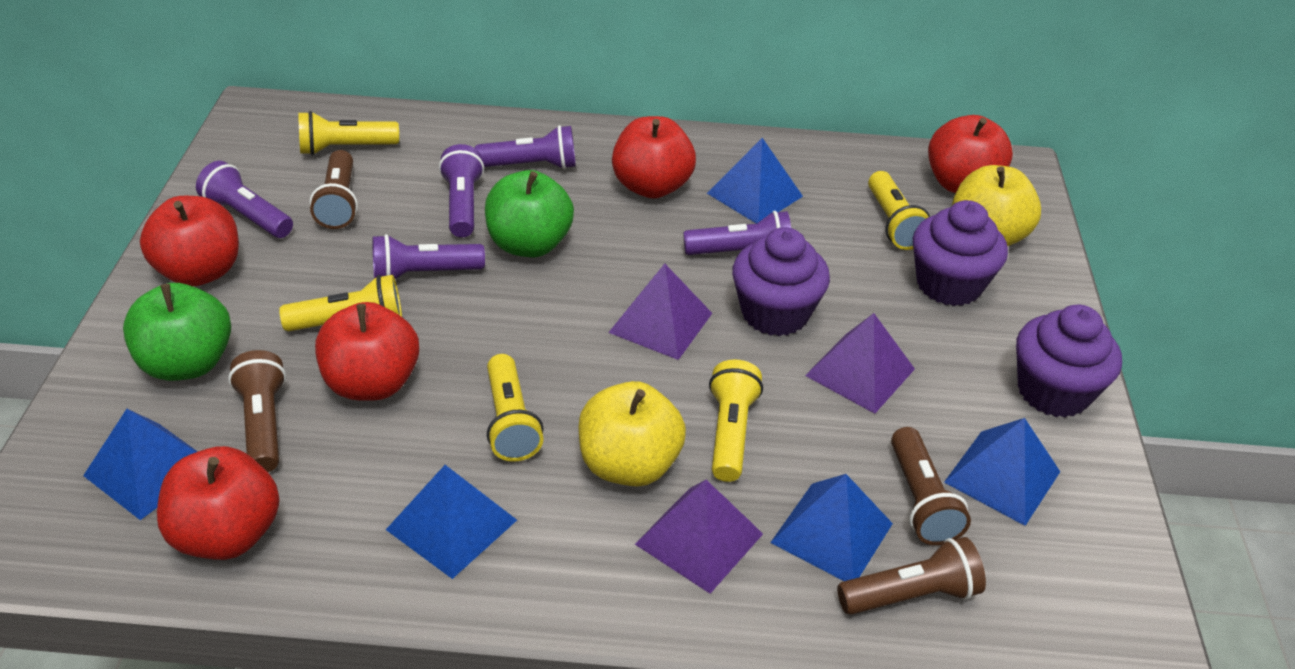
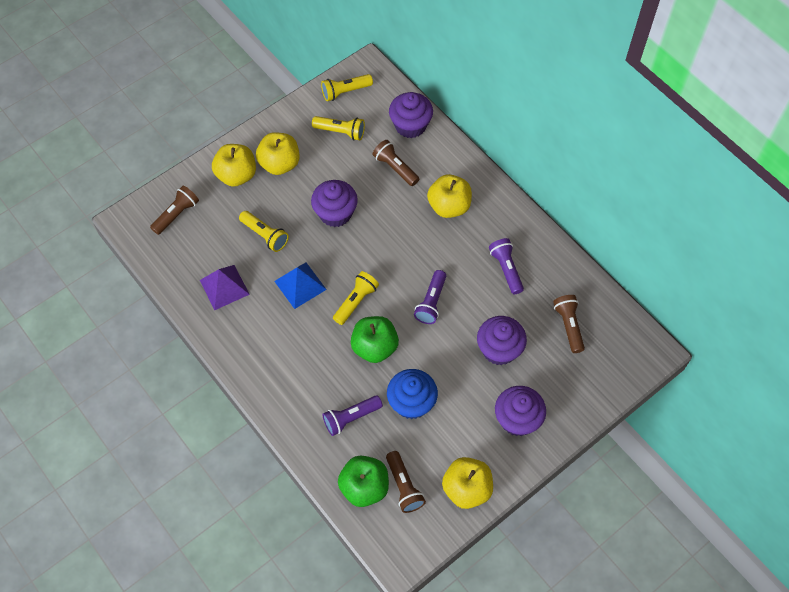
blue cupcake: 0 -> 1
blue pyramid: 5 -> 1
purple cupcake: 3 -> 4
purple flashlight: 5 -> 3
purple pyramid: 3 -> 1
red apple: 5 -> 0
yellow apple: 2 -> 4
yellow flashlight: 5 -> 4

